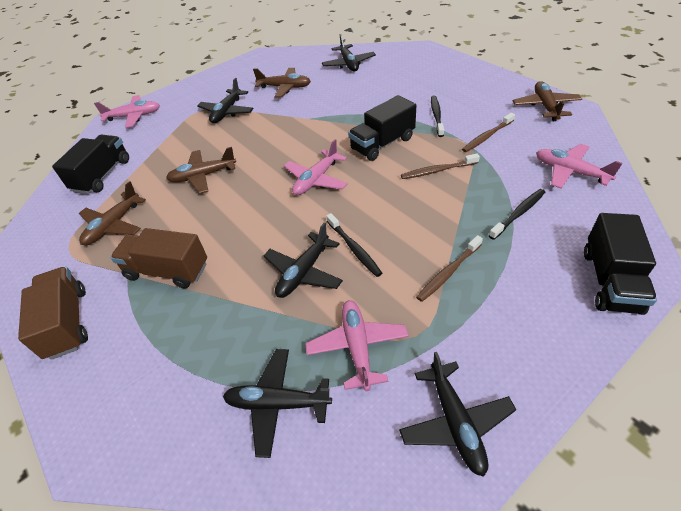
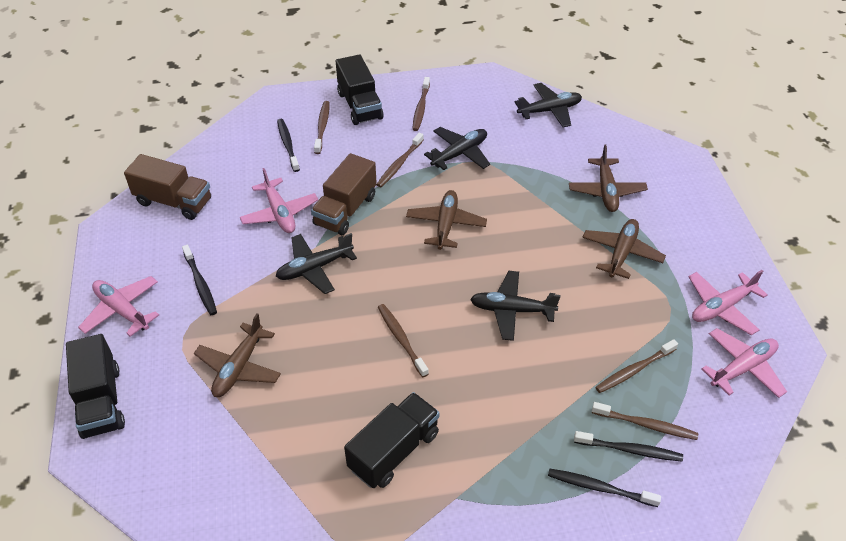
black plane: 5 -> 4
black toothbrush: 3 -> 4
brown toothbrush: 3 -> 6

